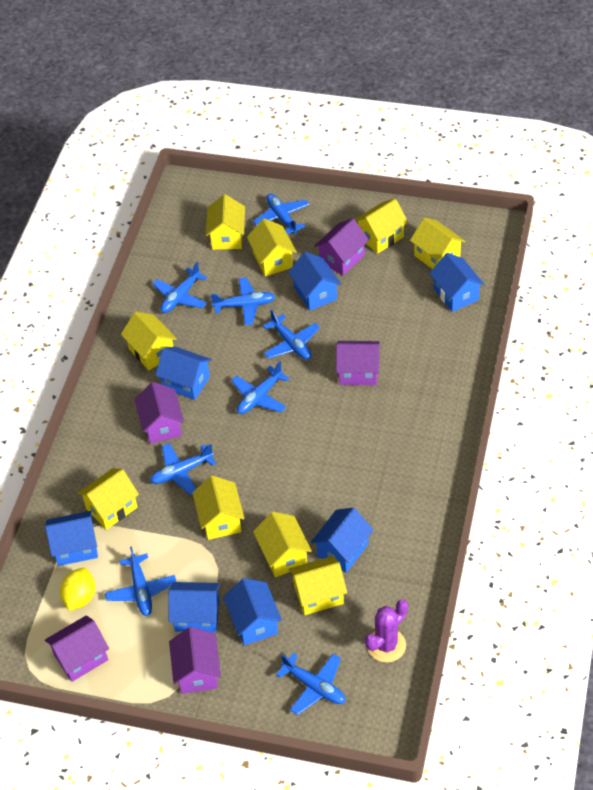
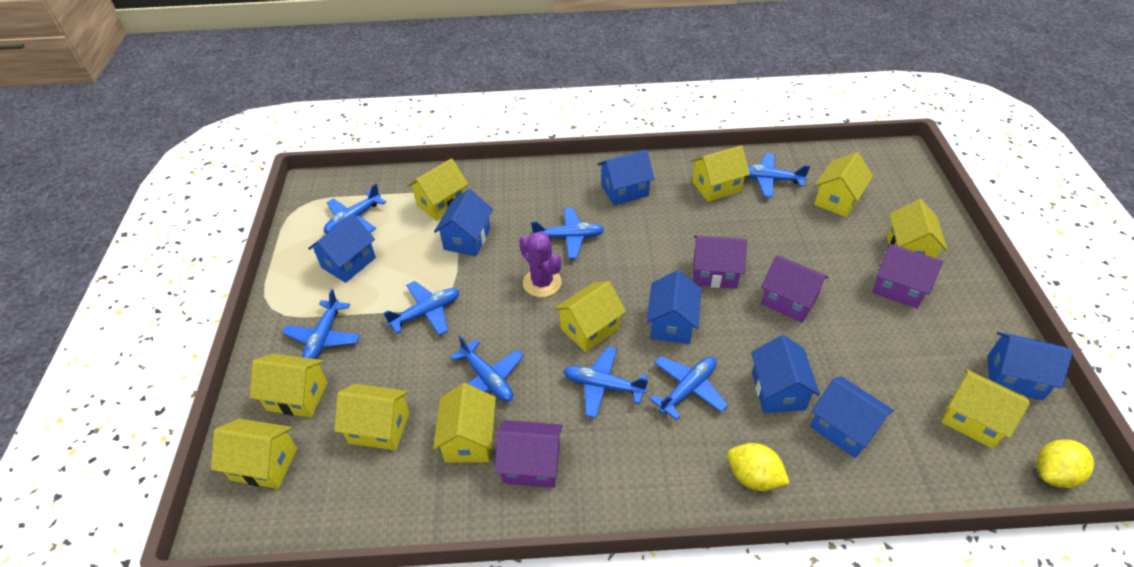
purple house: 5 -> 4
yellow house: 9 -> 10
yellow lemon: 1 -> 2

